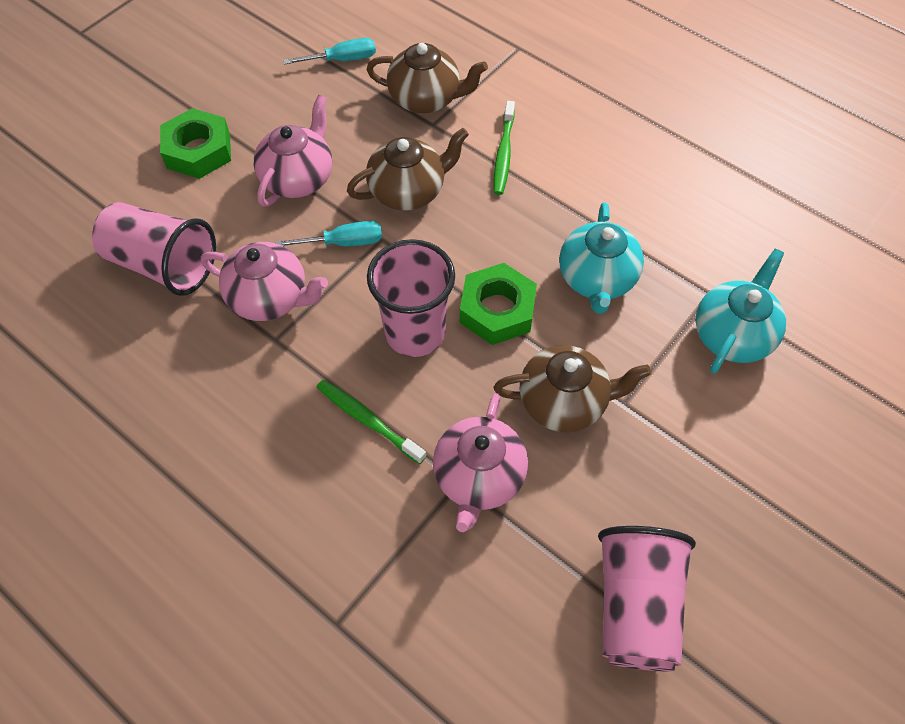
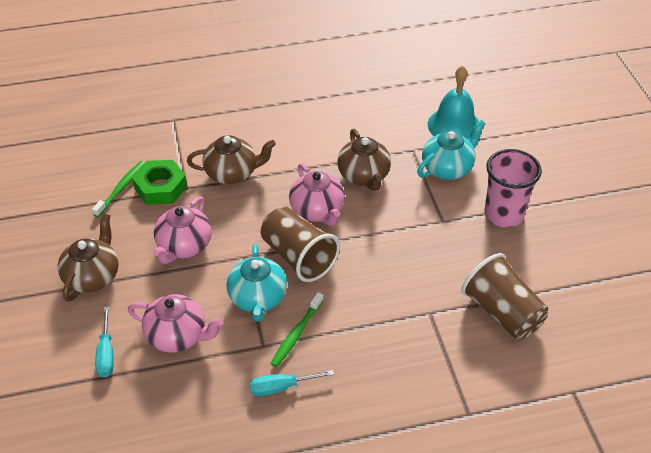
brown cup: 0 -> 2
green nut: 2 -> 1
pink cup: 3 -> 1
turquoise bell: 0 -> 1

